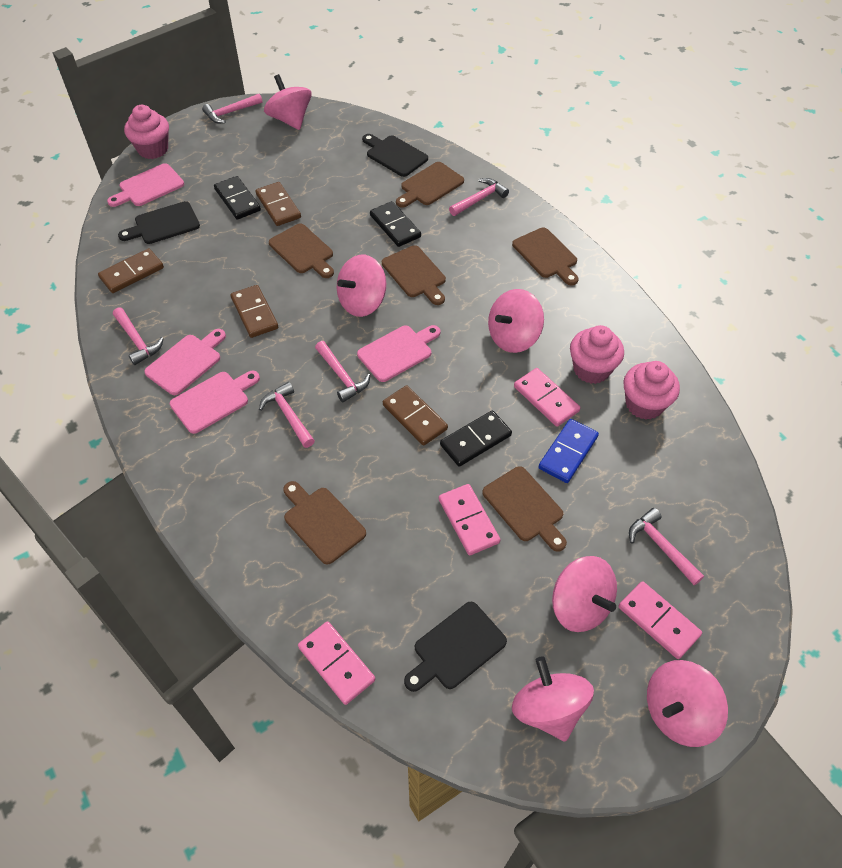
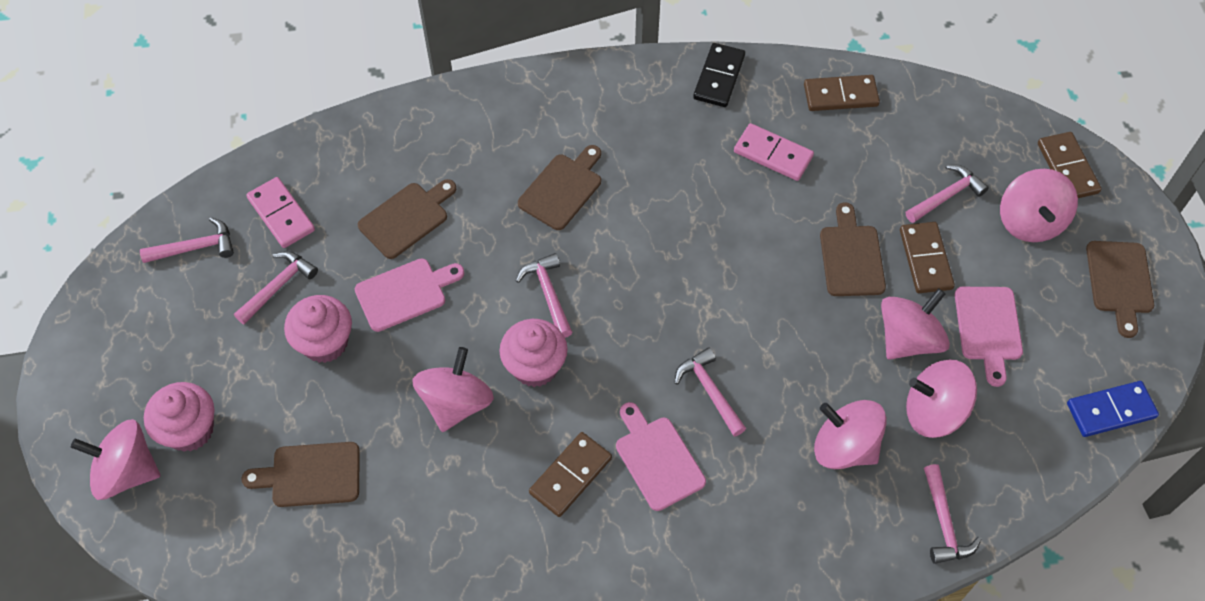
black cutting board: 3 -> 0
black domino: 3 -> 1
brown cutting board: 6 -> 5
pink cutting board: 4 -> 3
pink domino: 4 -> 2

